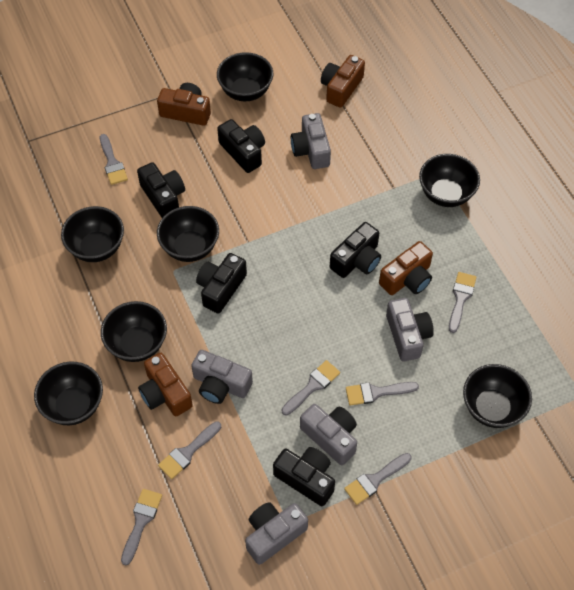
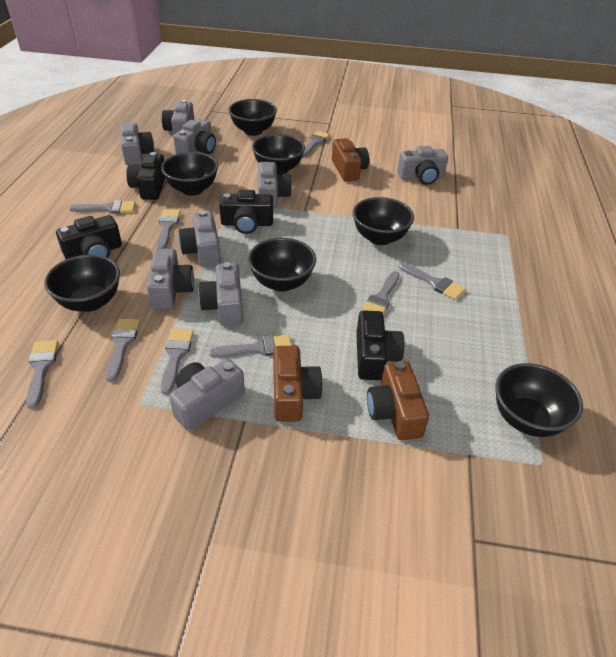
black camera: 5 -> 4
brown camera: 4 -> 3
grey brush: 7 -> 9
grey camera: 5 -> 9

